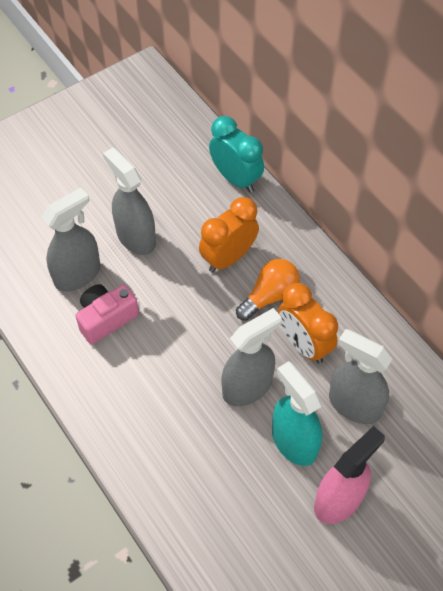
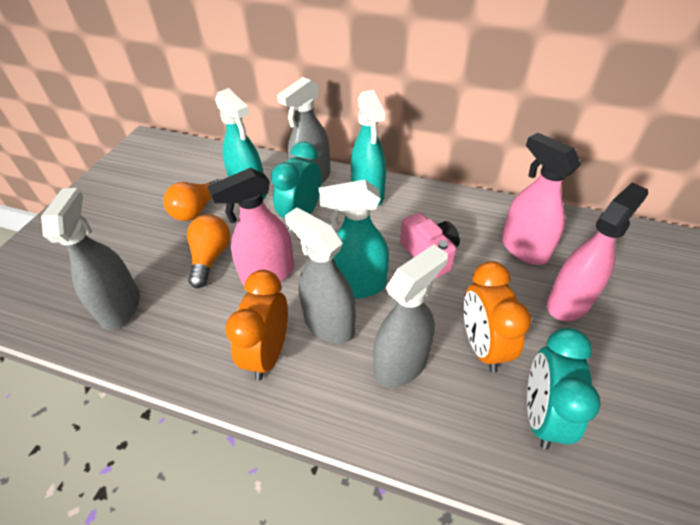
orange light bulb: 1 -> 2
pink spray bottle: 1 -> 3
turquoise clock: 1 -> 2
turquoise spray bottle: 1 -> 3

